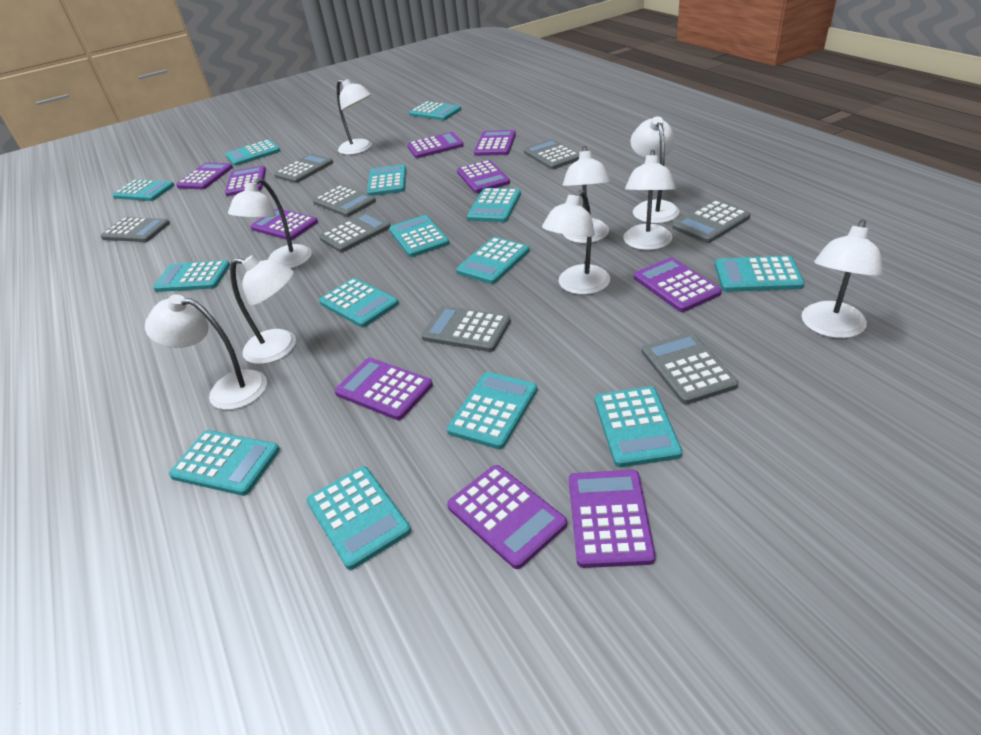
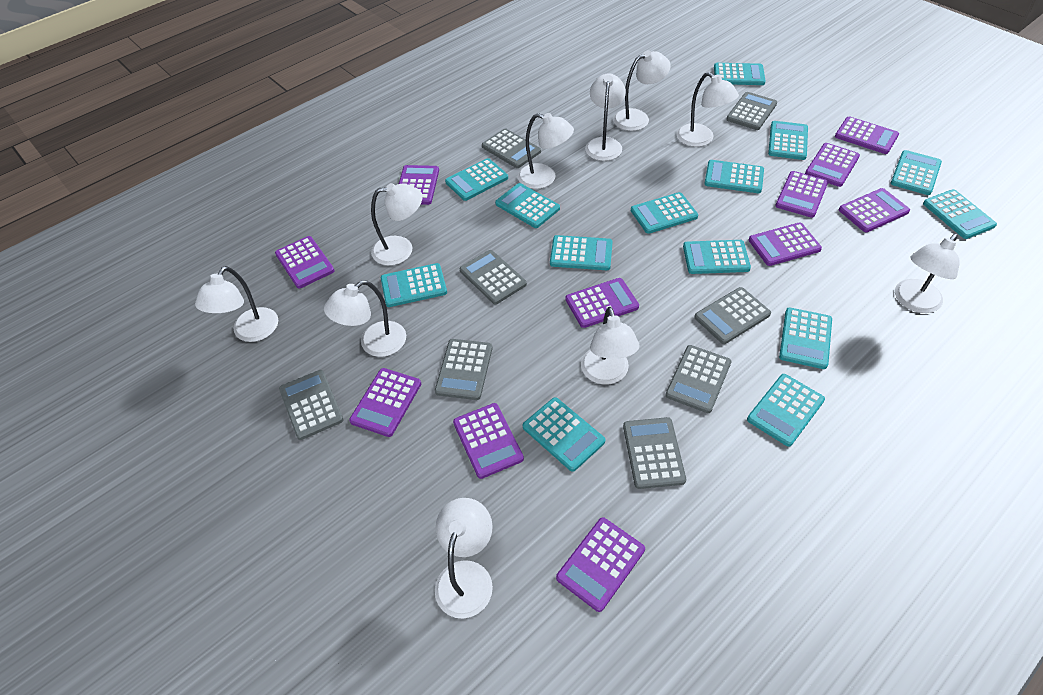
purple calculator: 10 -> 11
white lamp: 9 -> 10

